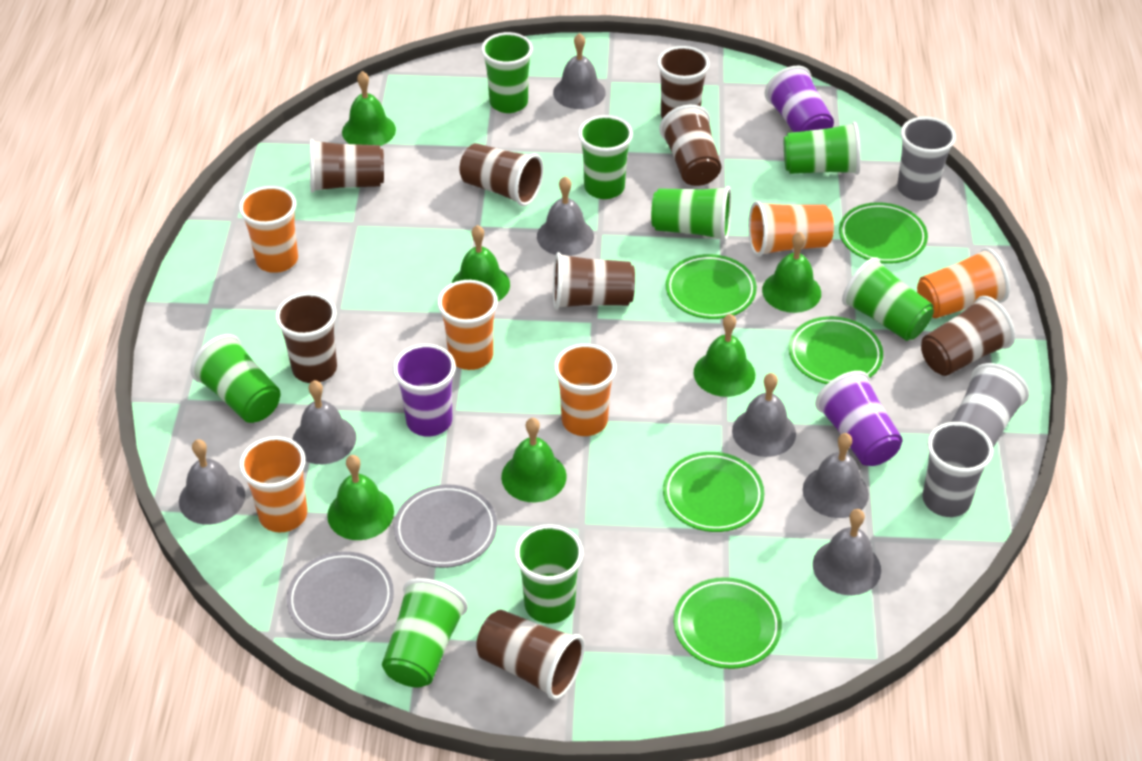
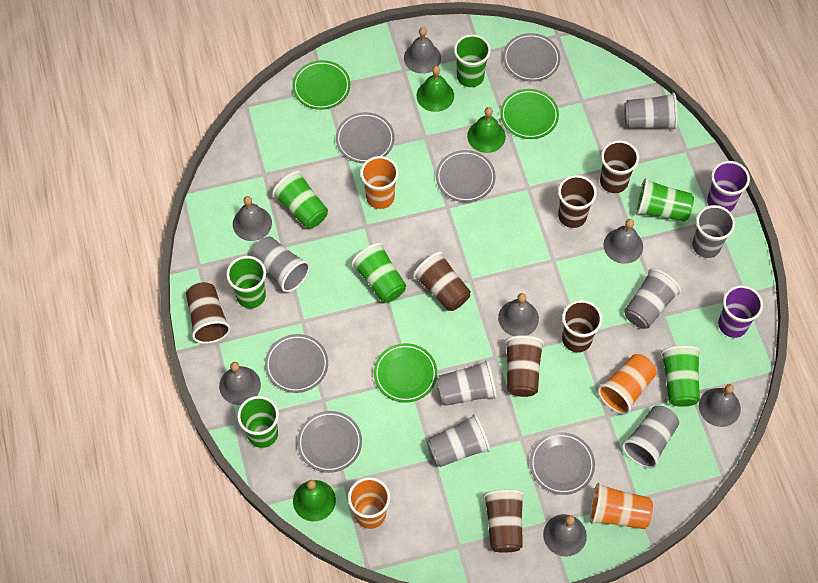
brown cup: 8 -> 7
green bell: 6 -> 3
green cup: 8 -> 7
green plate: 5 -> 3
grey cup: 3 -> 7
grey plate: 2 -> 6
orange cup: 6 -> 4
purple cup: 3 -> 2

